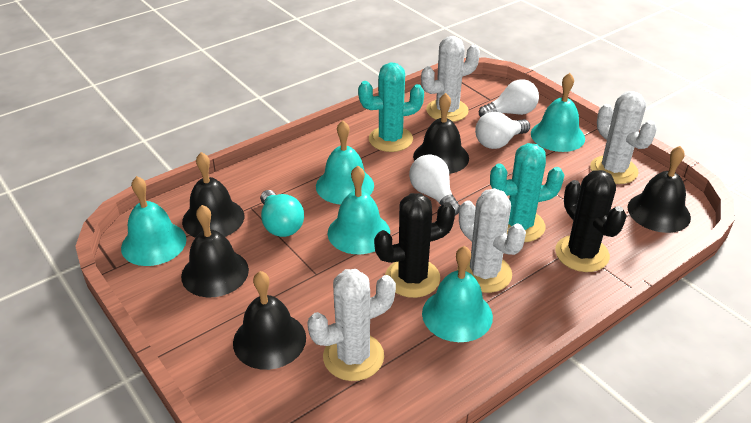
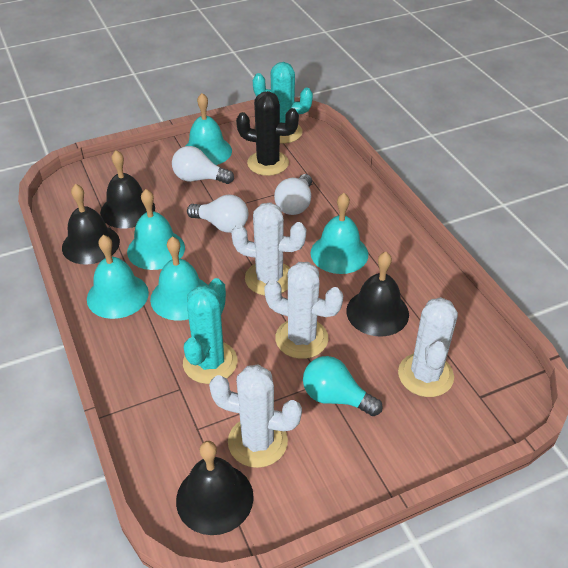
black bell: 5 -> 4
black cactus: 2 -> 1

